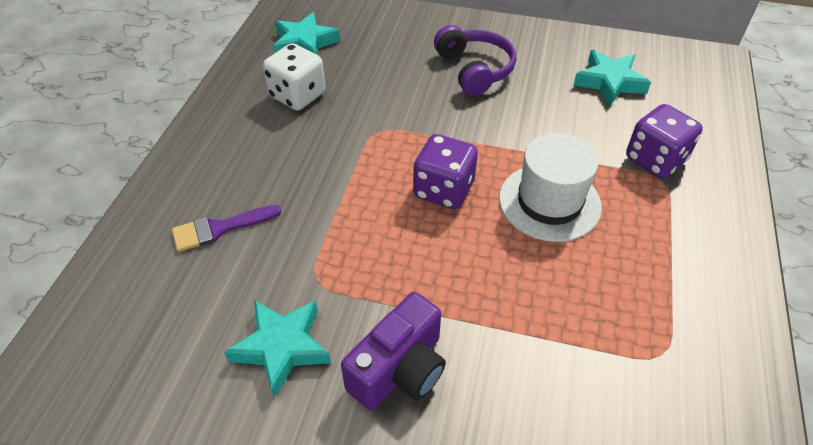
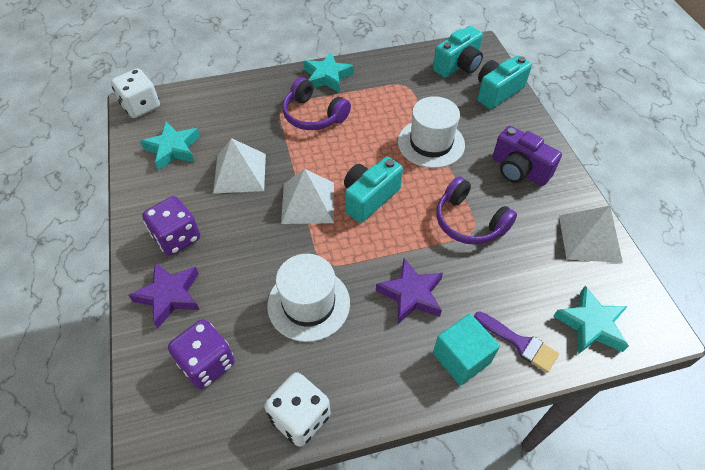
purple headphones: 1 -> 2
purple star: 0 -> 2
turquoise camera: 0 -> 3
turquoise cube: 0 -> 1
white dice: 1 -> 2
white hat: 1 -> 2
white pyramid: 0 -> 3

